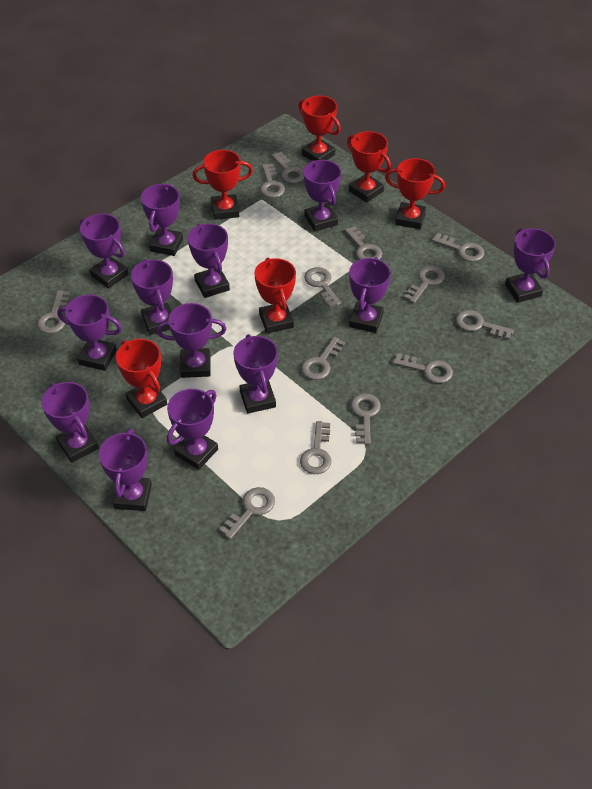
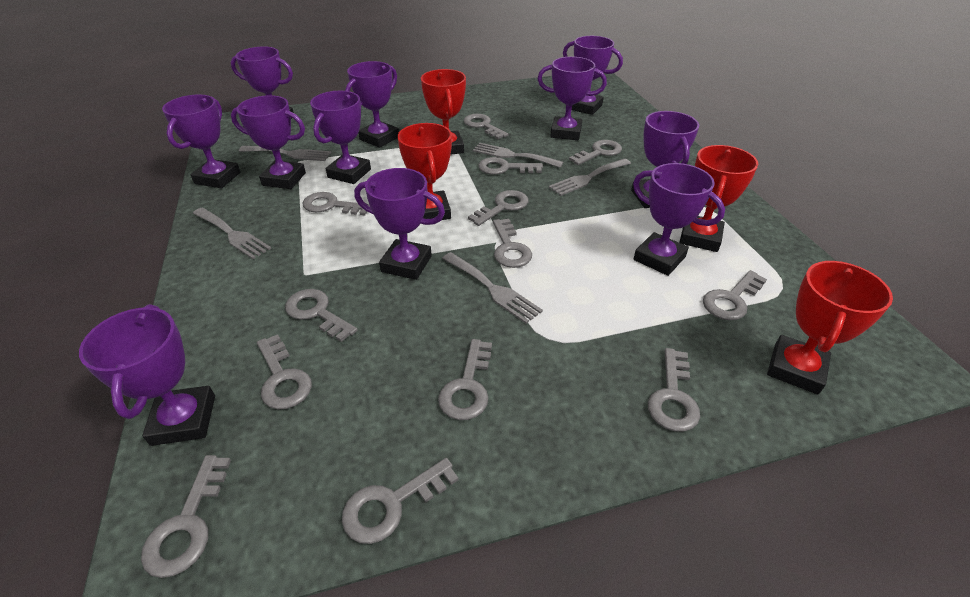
grey fork: 0 -> 5
purple trophy: 13 -> 11
red trophy: 6 -> 4

